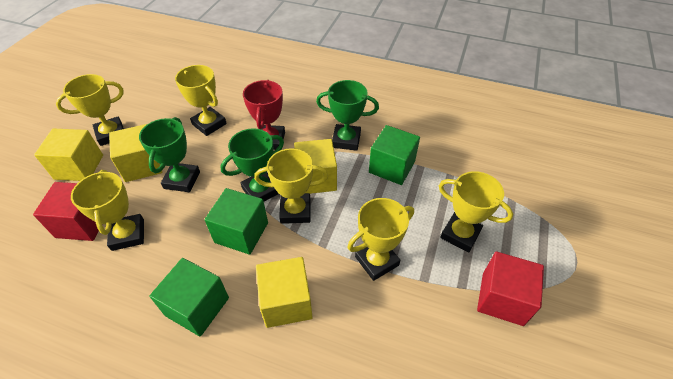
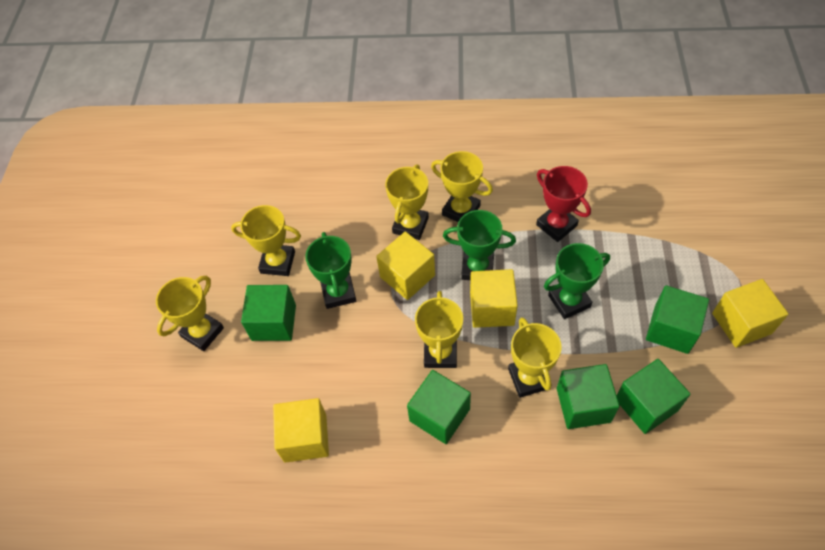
green cube: 3 -> 5
red cube: 2 -> 0

